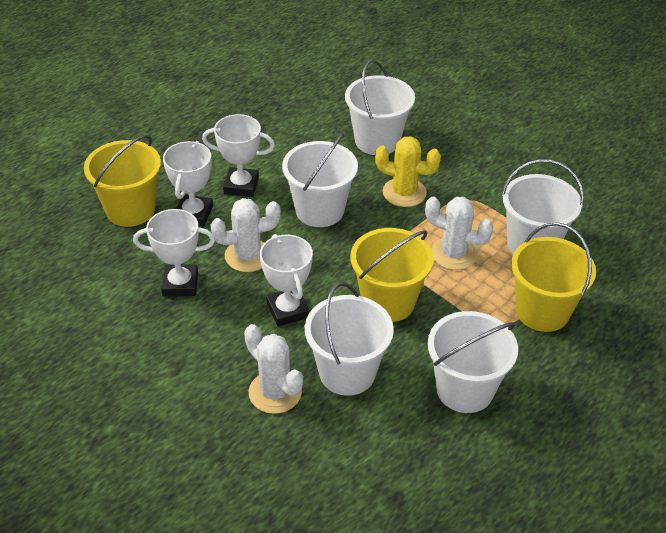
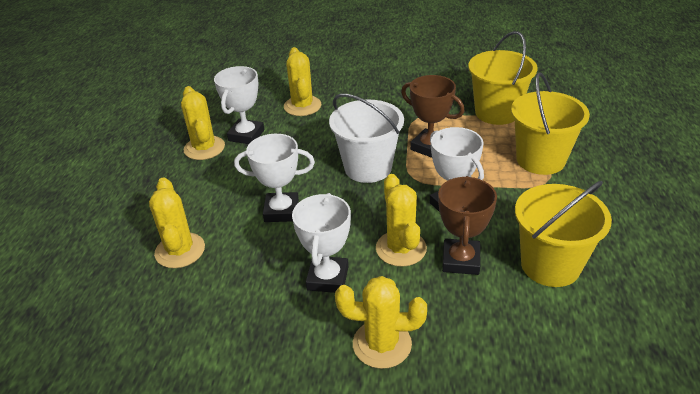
brown trophy: 0 -> 2
white bucket: 5 -> 1
white cactus: 3 -> 0
yellow cactus: 1 -> 5

